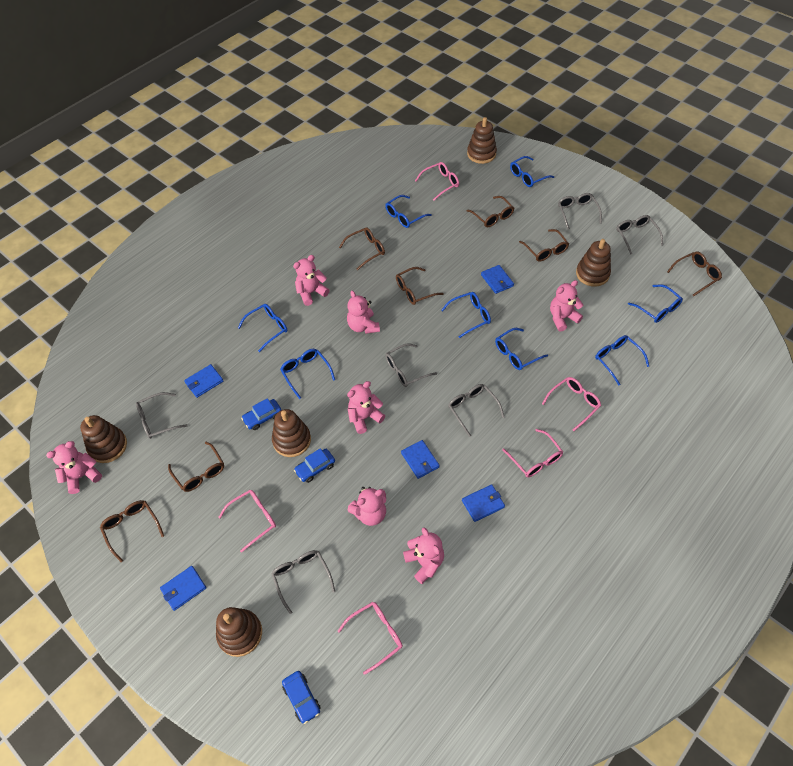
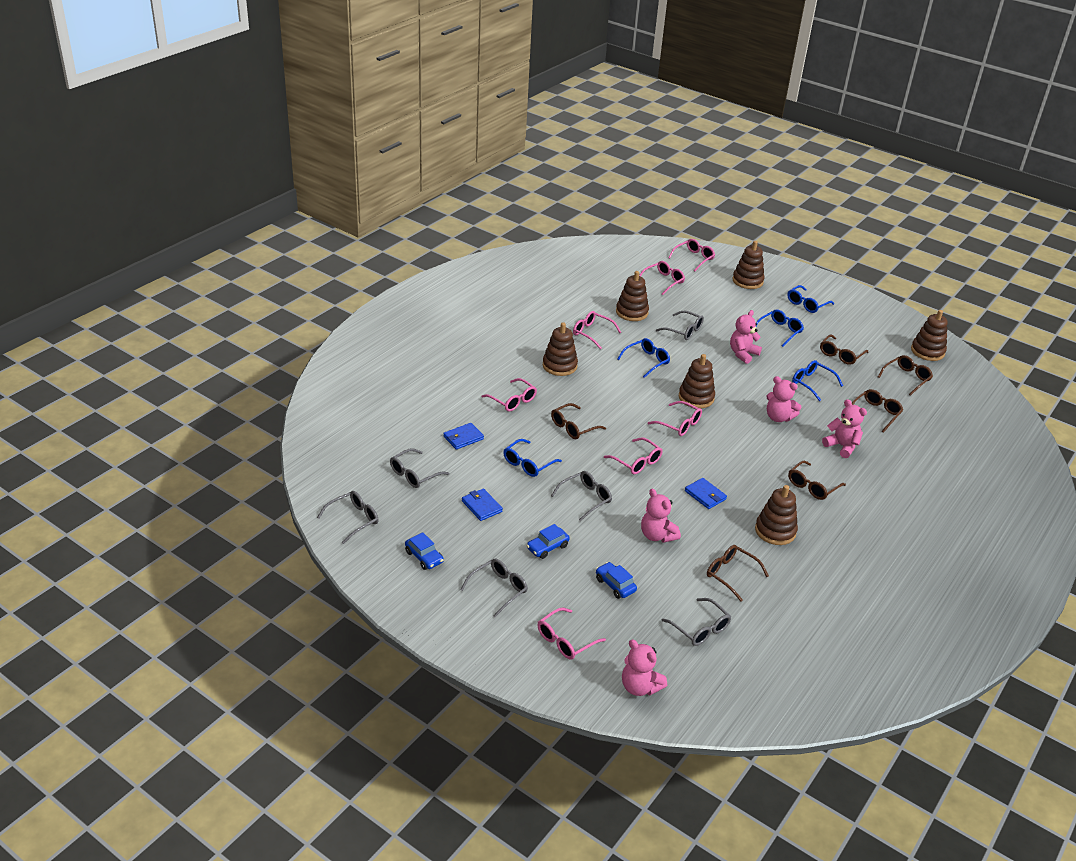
blue glasses: 8 -> 5
blue wallet: 5 -> 3
brown glasses: 7 -> 6
brown stacking toy: 5 -> 6
pink glasses: 5 -> 7
pink teddy bear: 7 -> 5

